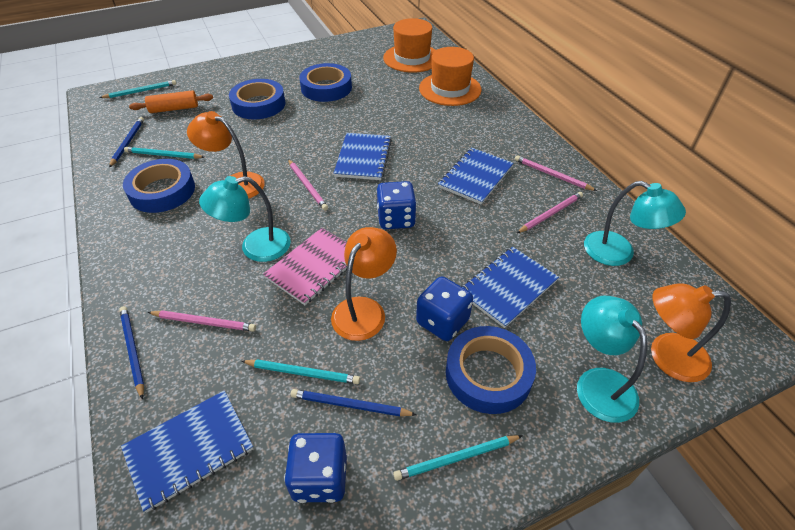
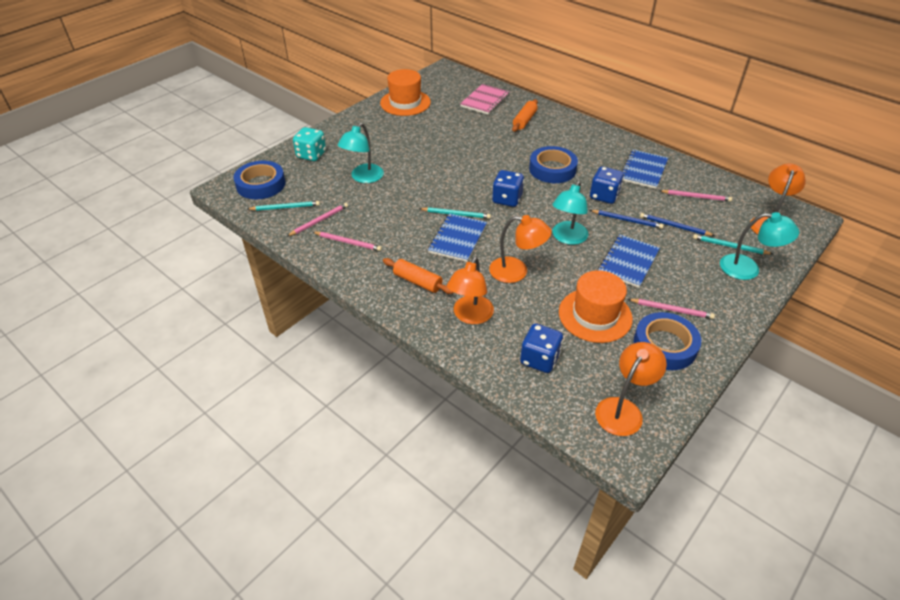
blue notebook: 4 -> 3
blue pencil: 3 -> 2
blue tape: 4 -> 3
orange lamp: 3 -> 4
orange rolling pin: 1 -> 2
turquoise dice: 0 -> 1
turquoise pencil: 4 -> 3

